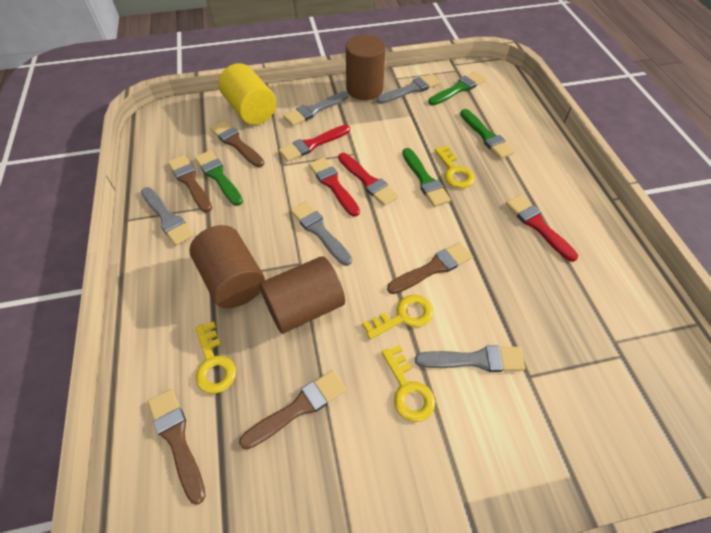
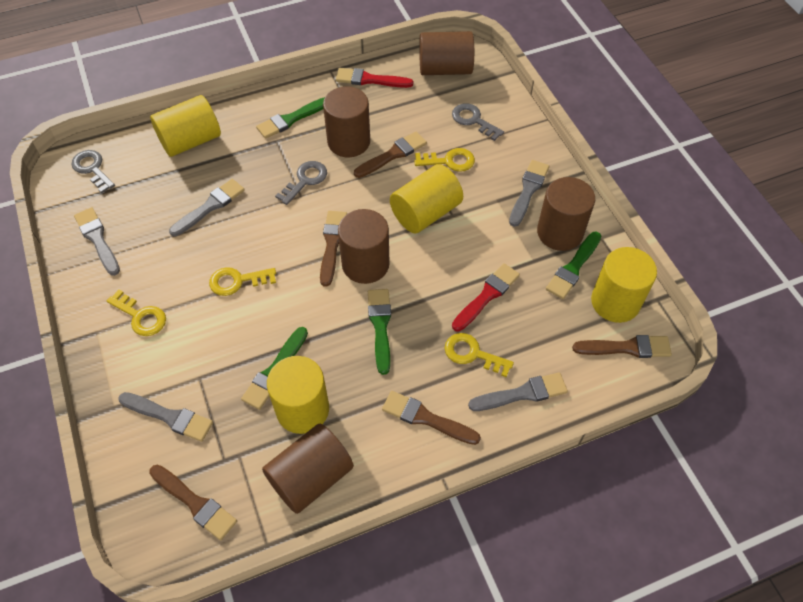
brown cylinder: 3 -> 5
grey key: 0 -> 3
red brush: 4 -> 2
yellow cylinder: 1 -> 4

